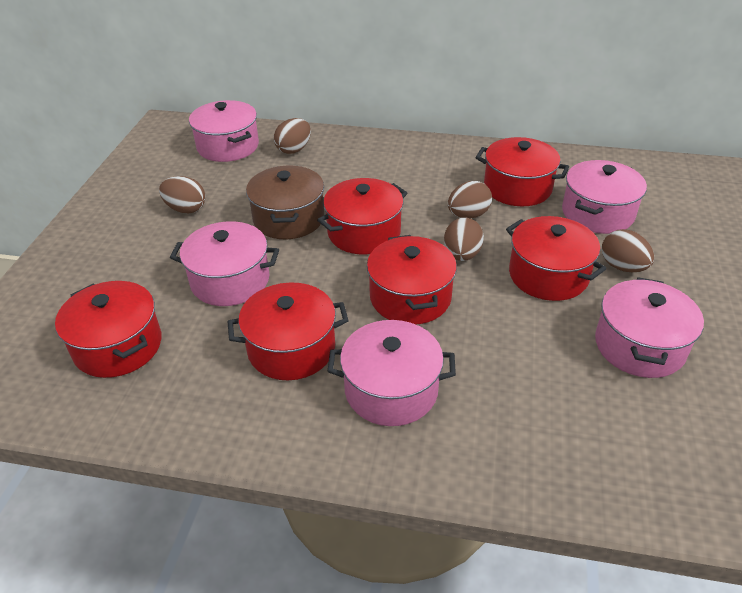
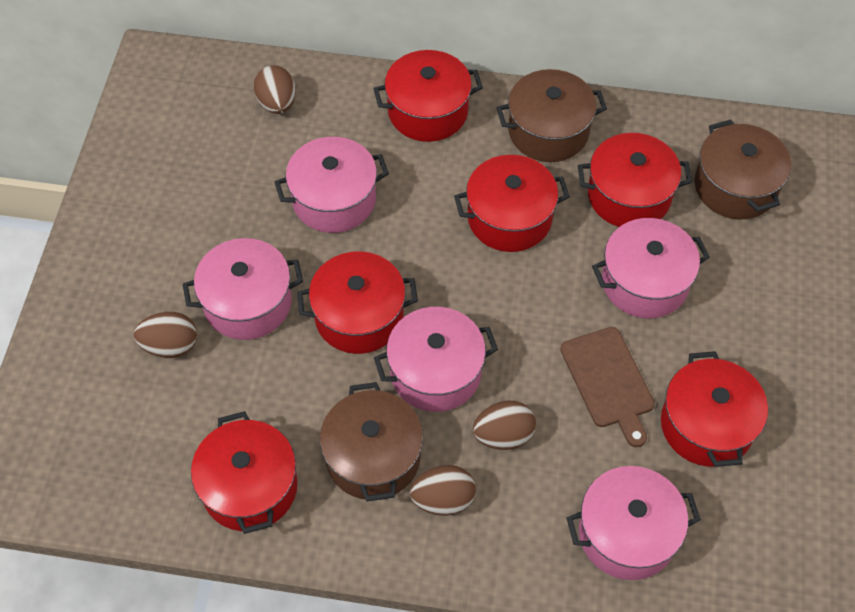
brown cutting board: 0 -> 1
brown egg: 5 -> 4
brown pot: 1 -> 3

